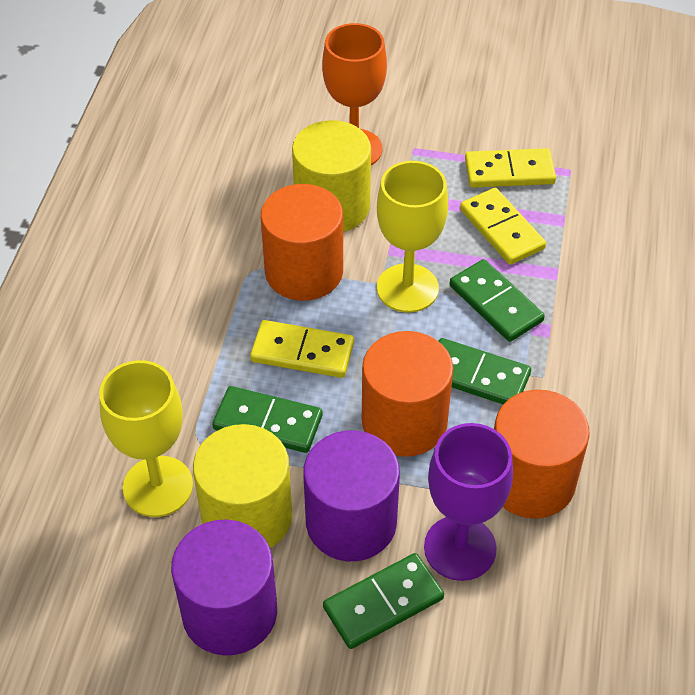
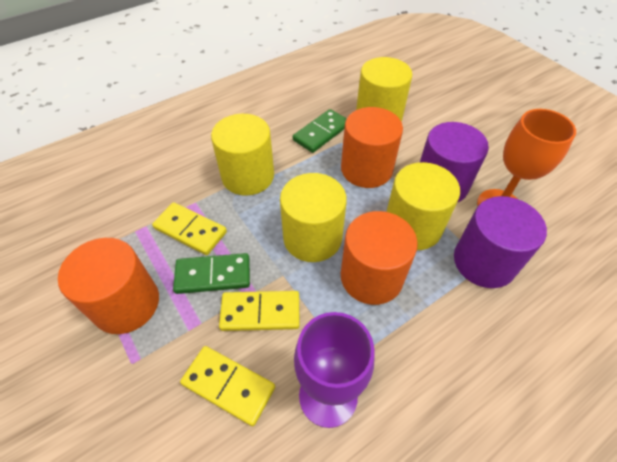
green domino: 4 -> 2
yellow cylinder: 2 -> 4
yellow goblet: 2 -> 0

